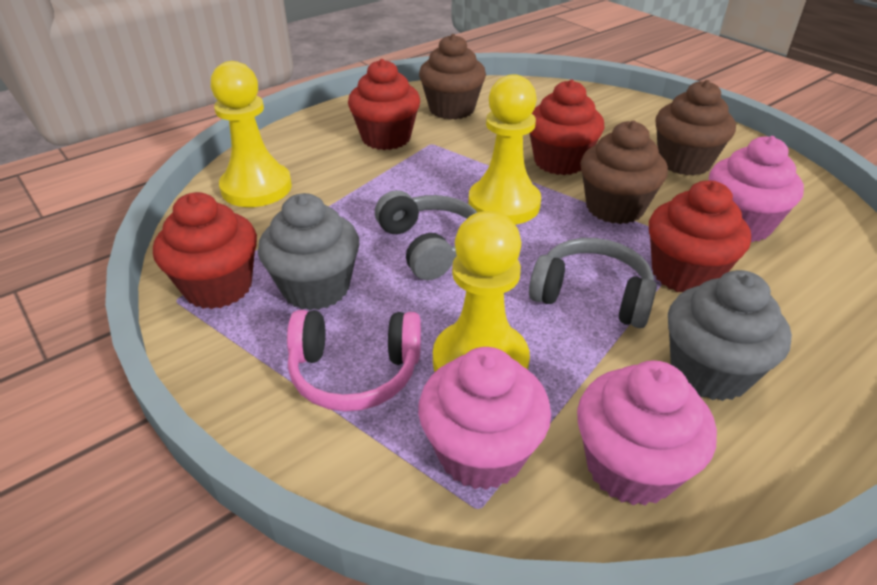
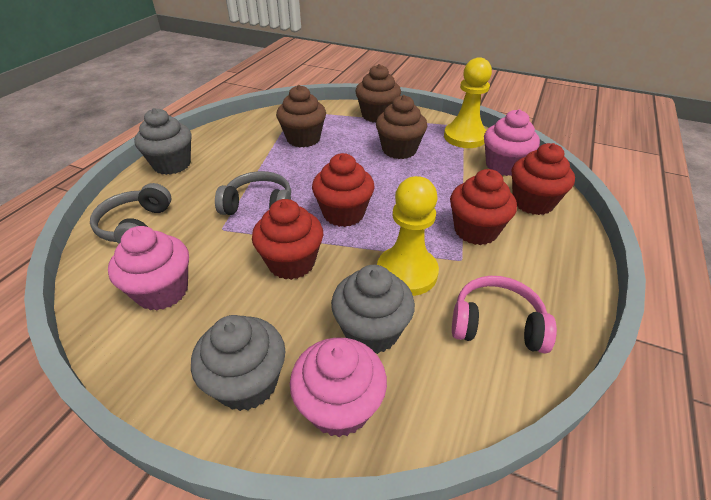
grey cupcake: 2 -> 3
yellow pawn: 3 -> 2

